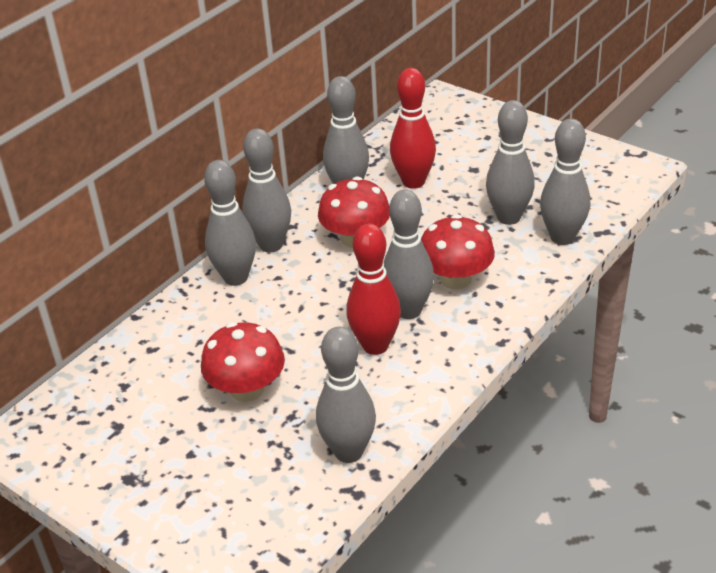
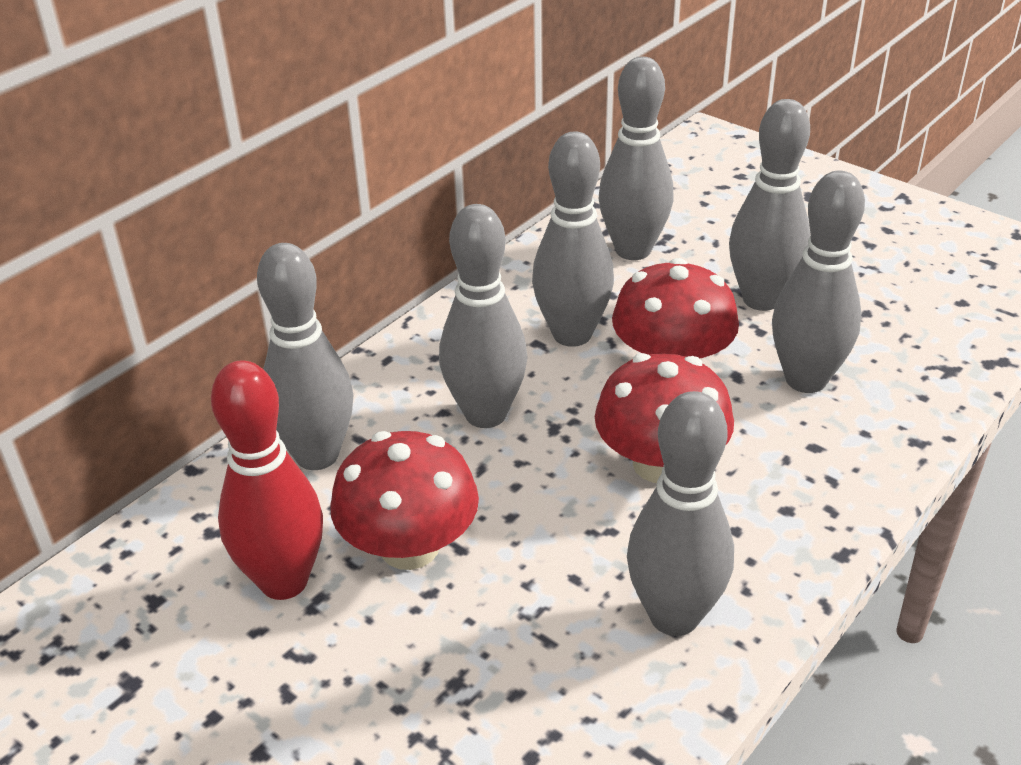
red bowling pin: 2 -> 1

